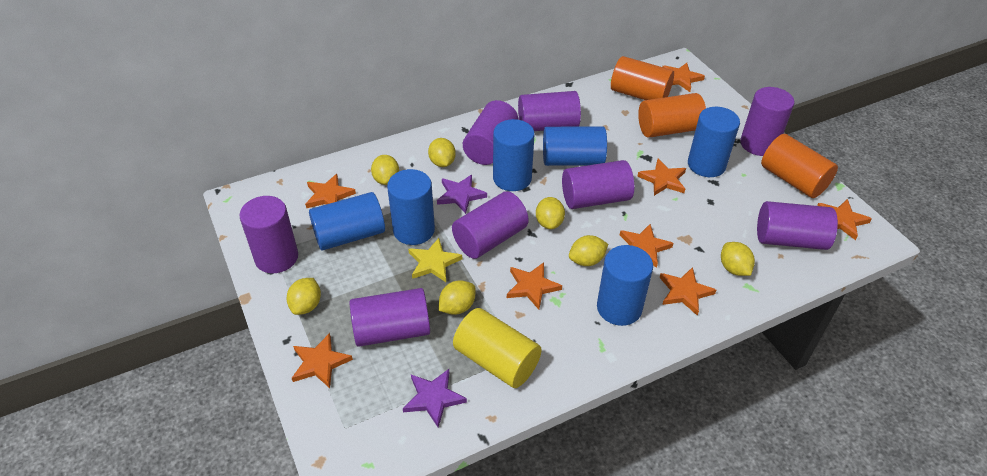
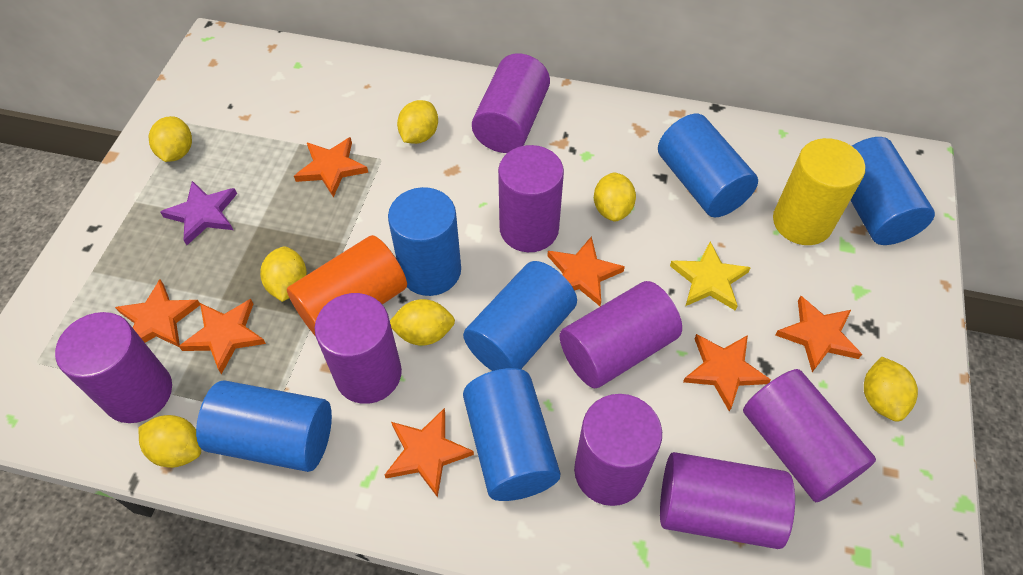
orange cylinder: 3 -> 1
orange star: 8 -> 7
purple star: 2 -> 1

